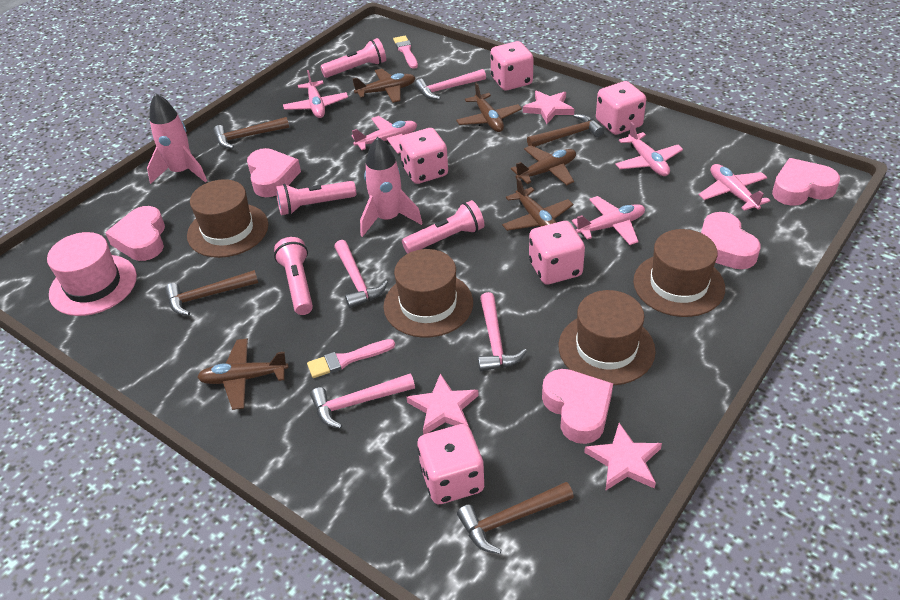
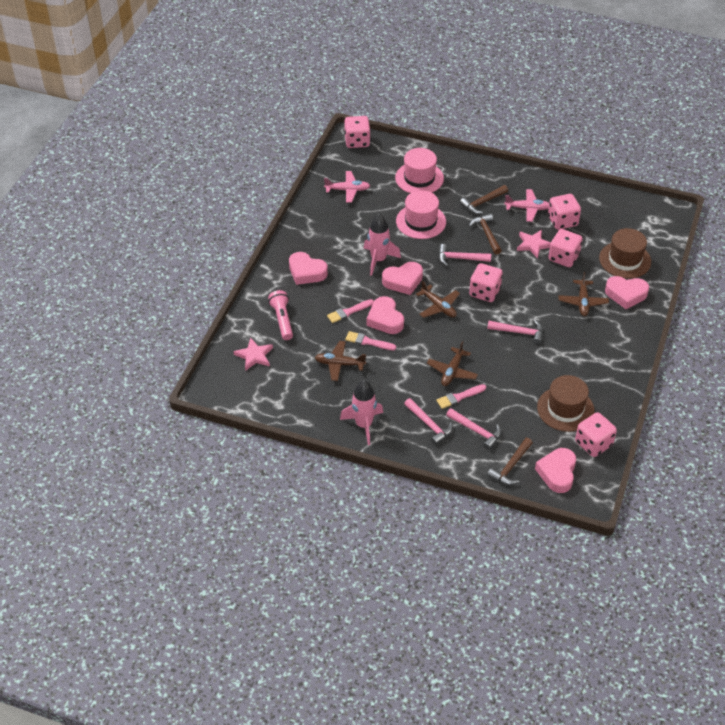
brown hammer: 4 -> 3
brown hat: 4 -> 2
brown plane: 5 -> 4
pink brush: 2 -> 3
pink flashlight: 4 -> 1
pink hat: 1 -> 2
pink plane: 5 -> 2
pink star: 3 -> 2

